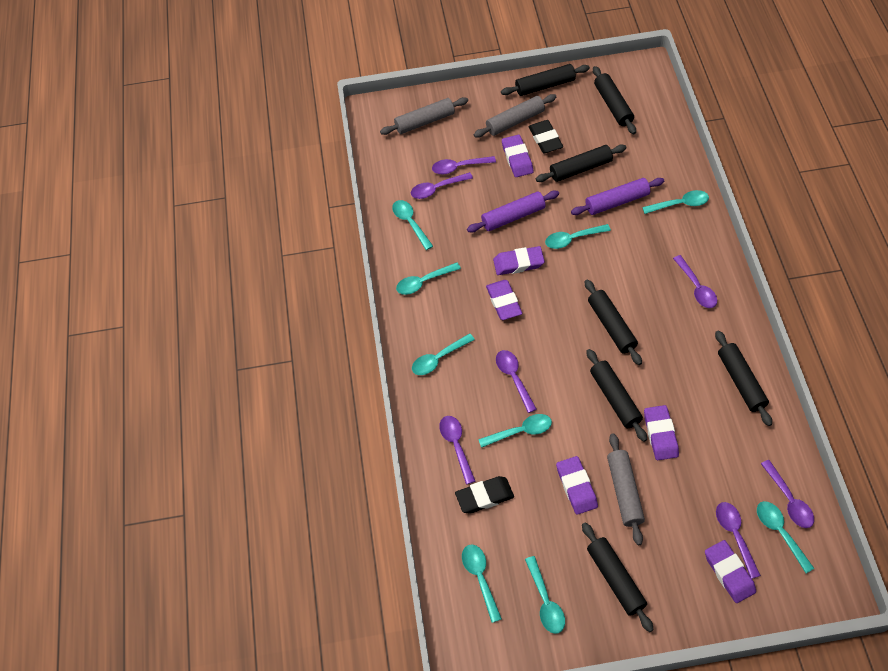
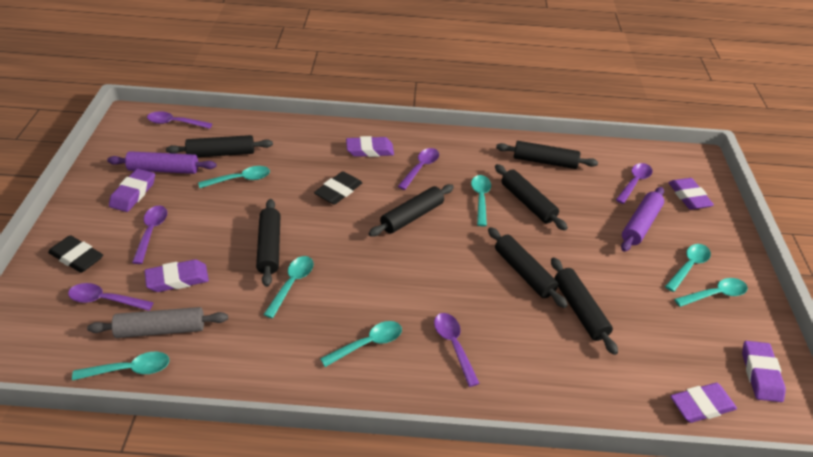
grey rolling pin: 3 -> 1
purple spoon: 7 -> 6
turquoise spoon: 9 -> 7

